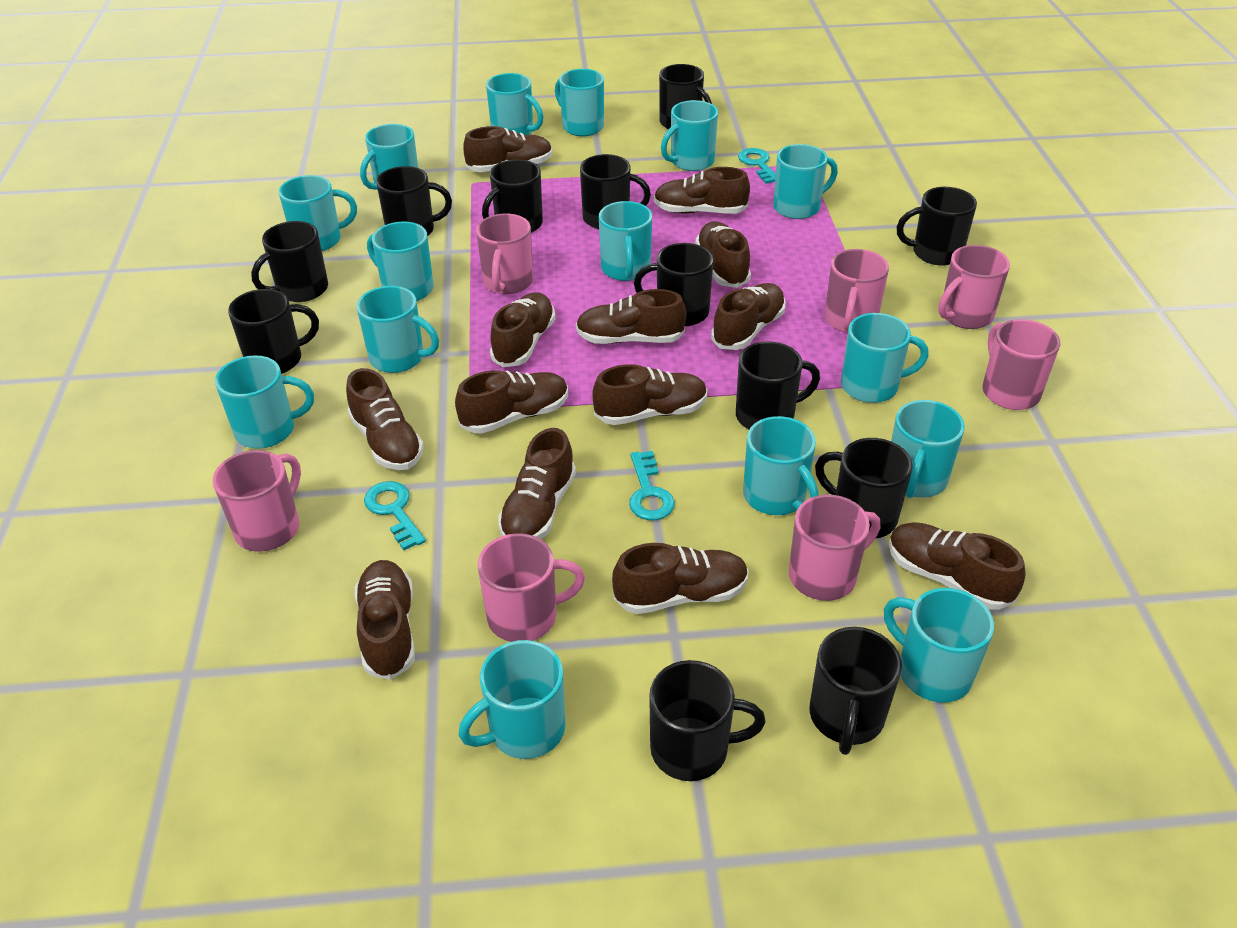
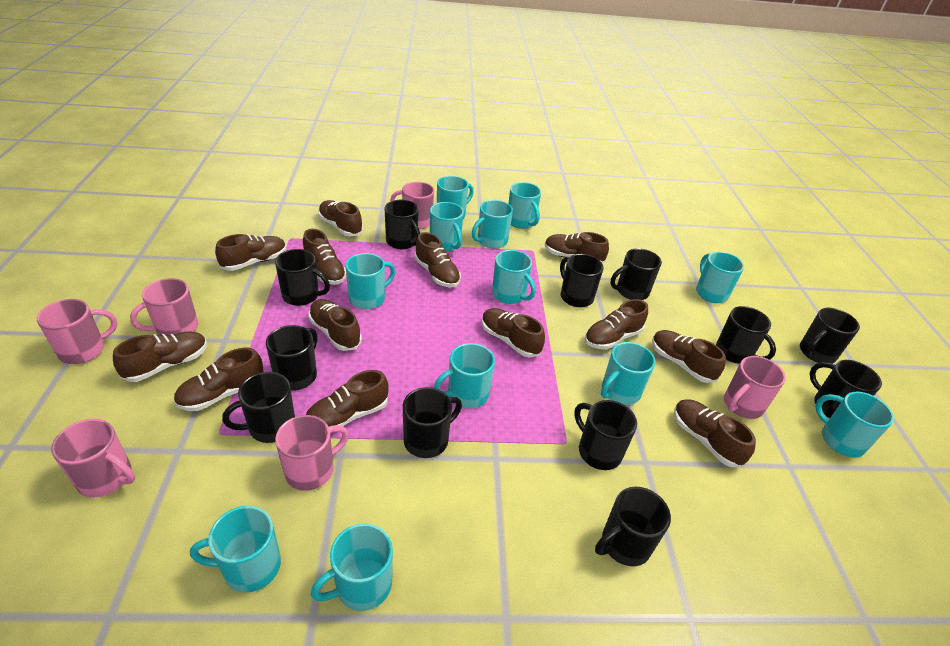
pink mug: 7 -> 6
turquoise key: 3 -> 0
turquoise mug: 15 -> 12

